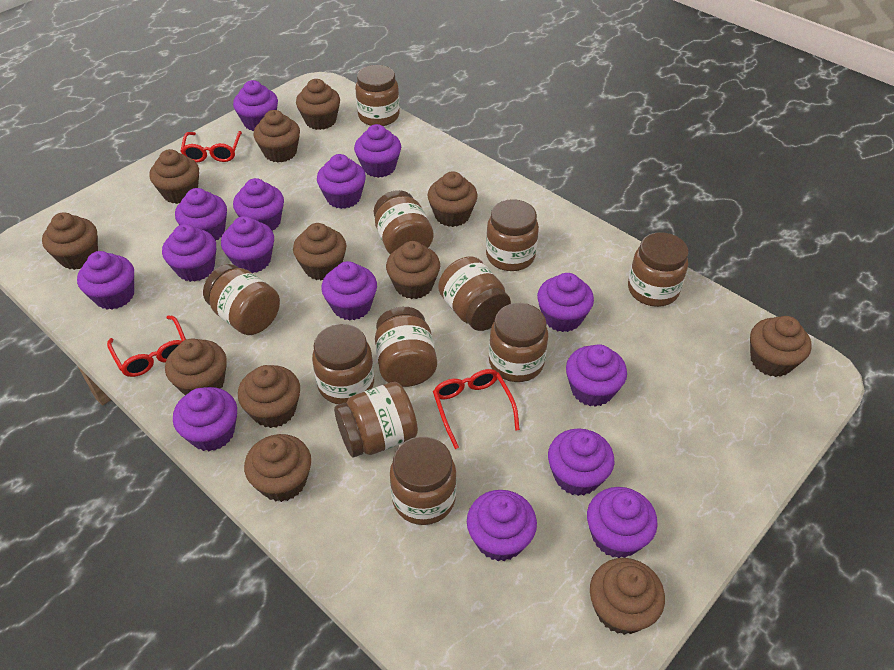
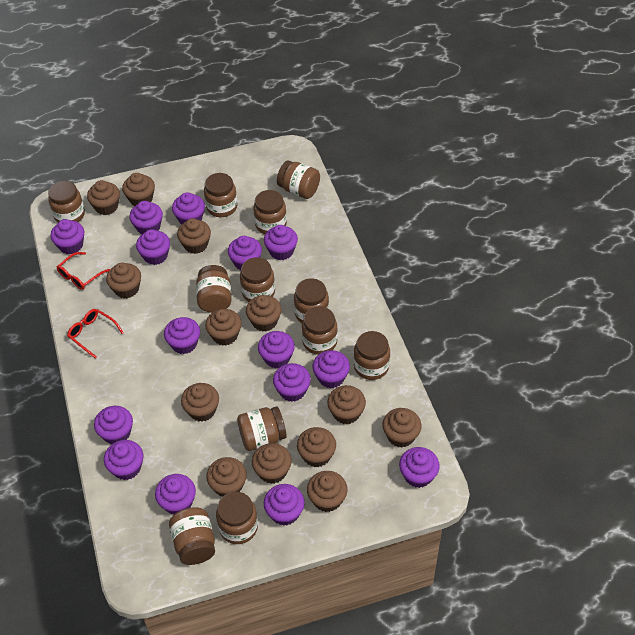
brown cupcake: 12 -> 13
brown jar: 11 -> 12
red glasses: 3 -> 2

